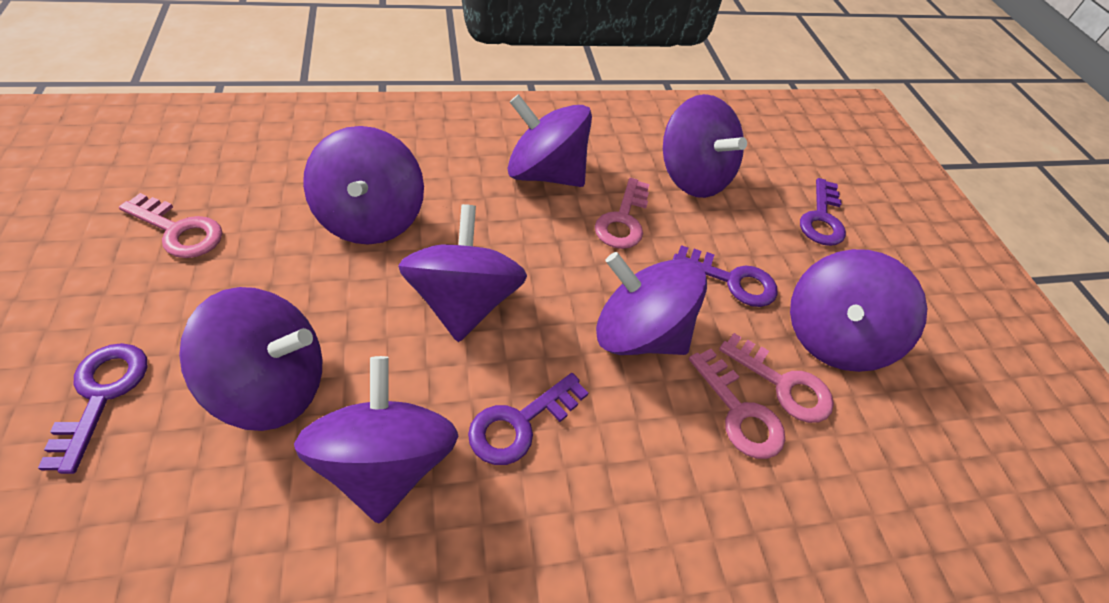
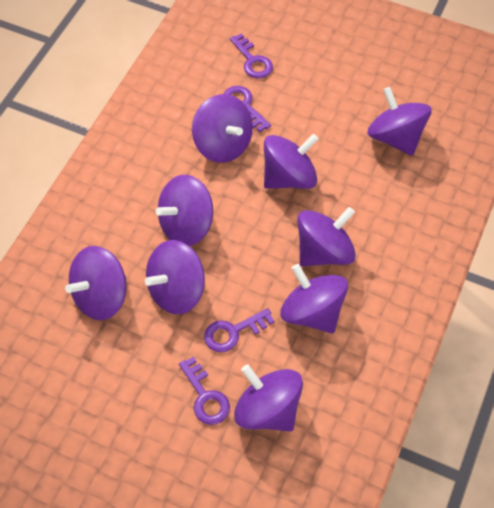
pink key: 4 -> 0
purple spinning top: 8 -> 9

